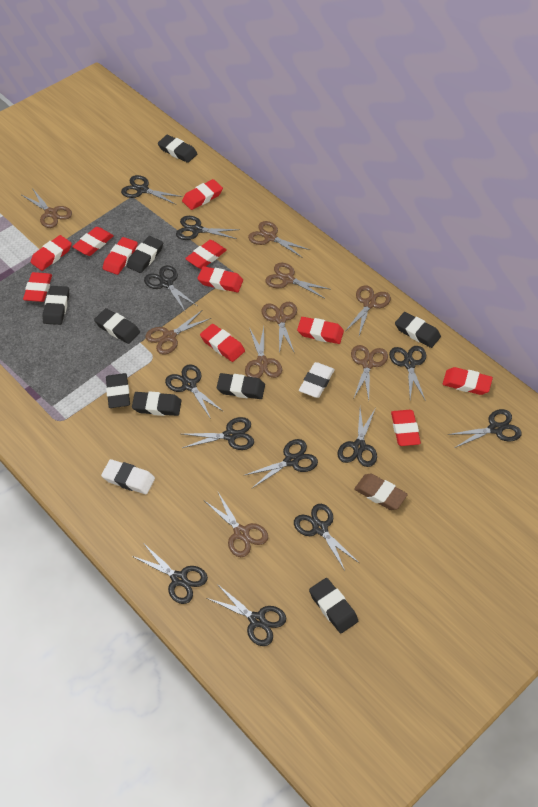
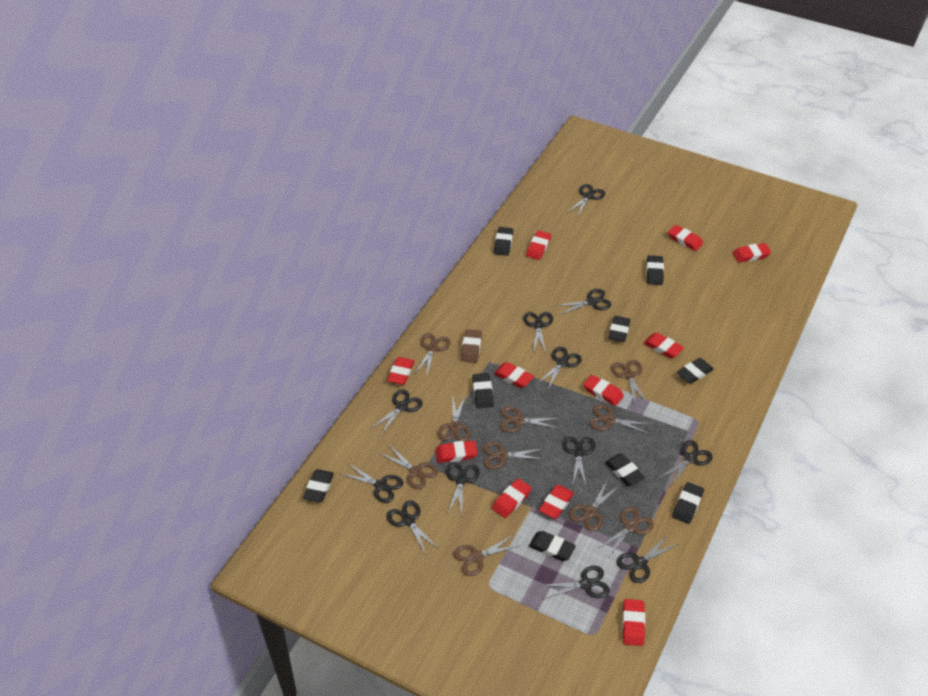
brown scissors: 9 -> 10
white eraser: 2 -> 0

